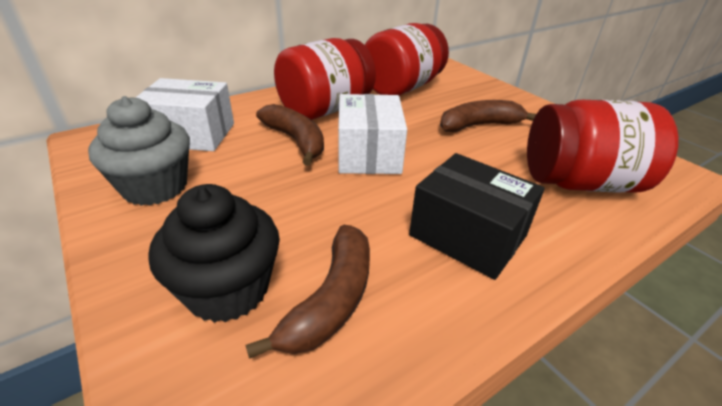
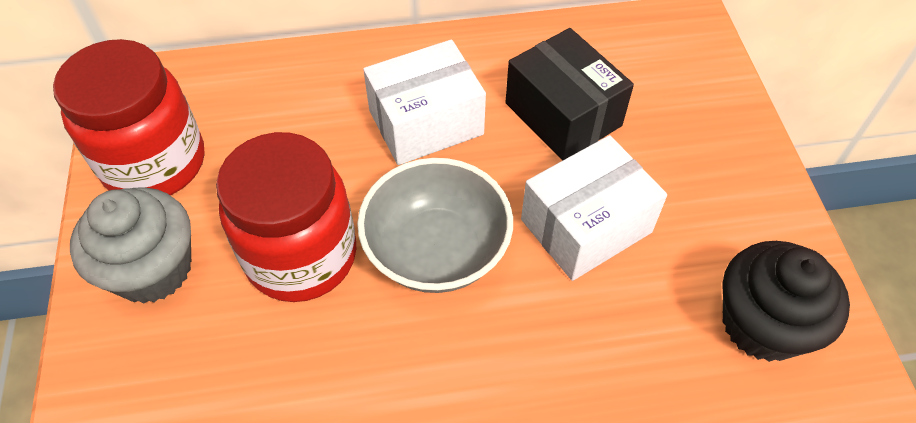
brown banana: 3 -> 0
grey bowl: 0 -> 1
red jar: 3 -> 2

